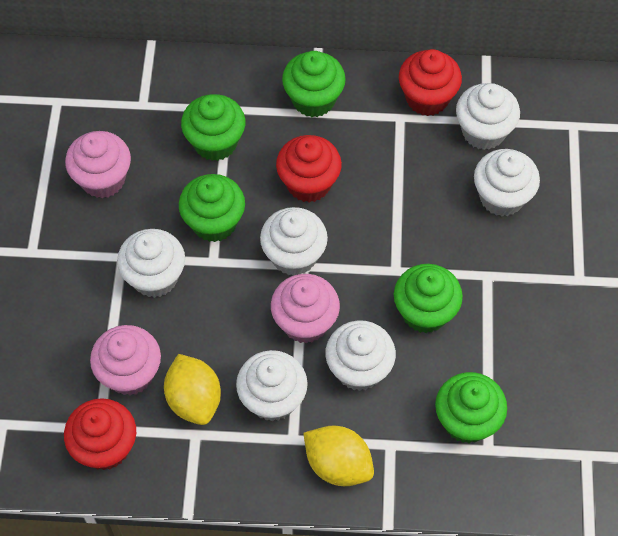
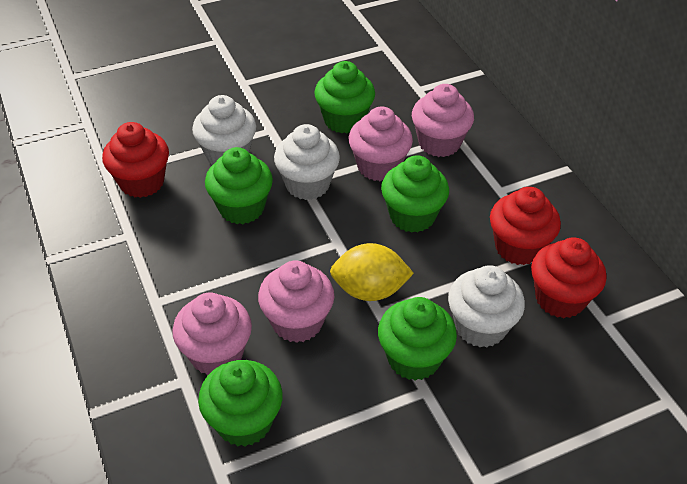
pink cupcake: 3 -> 4
white cupcake: 6 -> 3
yellow lemon: 2 -> 1

